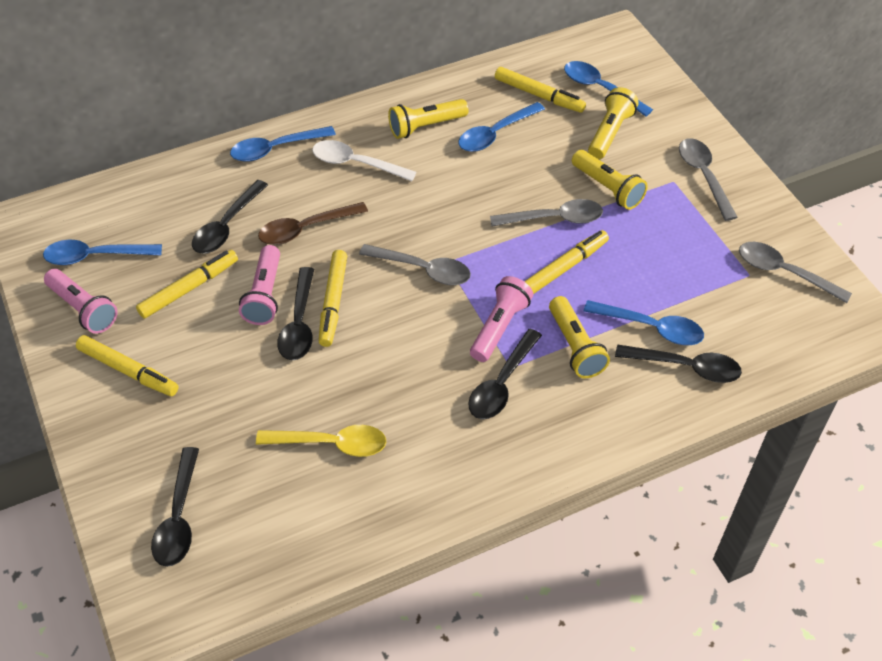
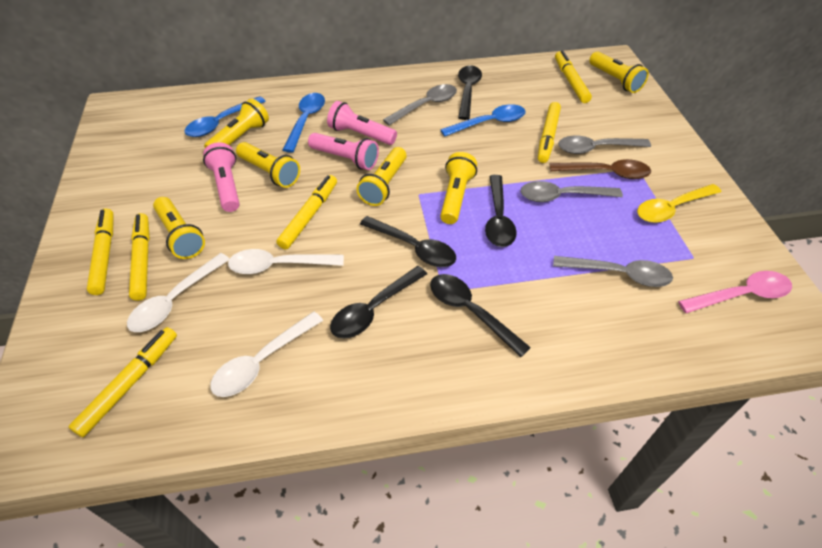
blue spoon: 5 -> 3
pink spoon: 0 -> 1
white spoon: 1 -> 3
yellow flashlight: 4 -> 6
yellow marker: 5 -> 6

